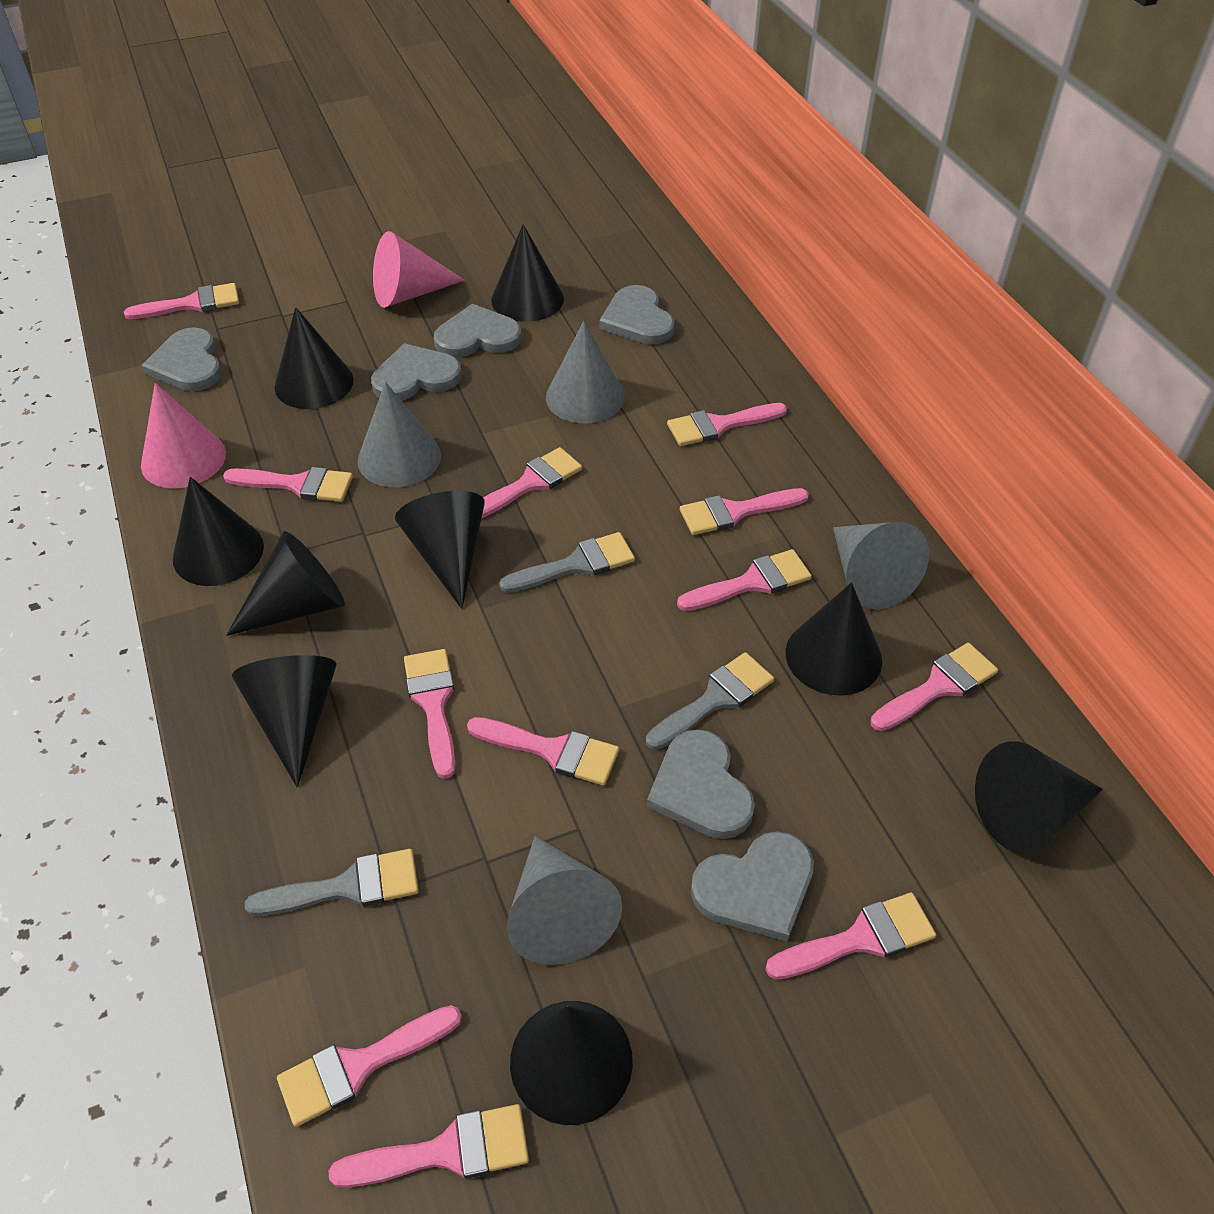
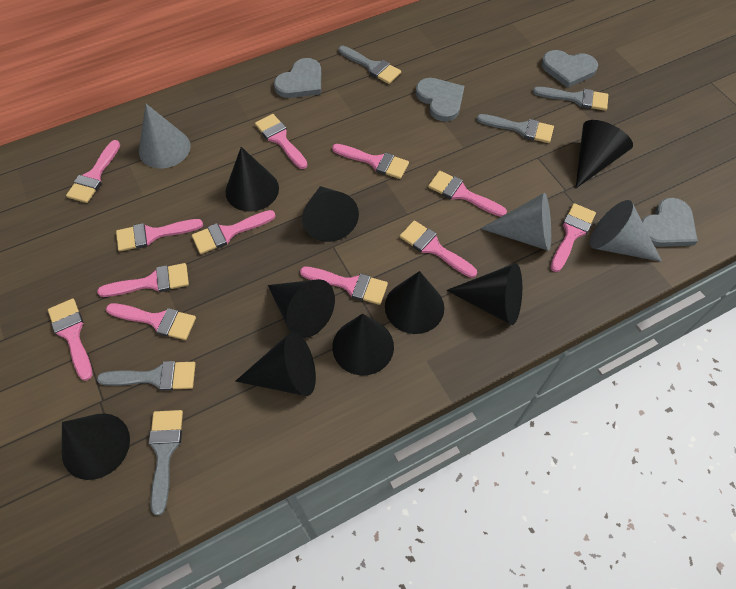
grey brush: 3 -> 5
grey cone: 4 -> 3
grey heart: 6 -> 4
pink cone: 2 -> 0

